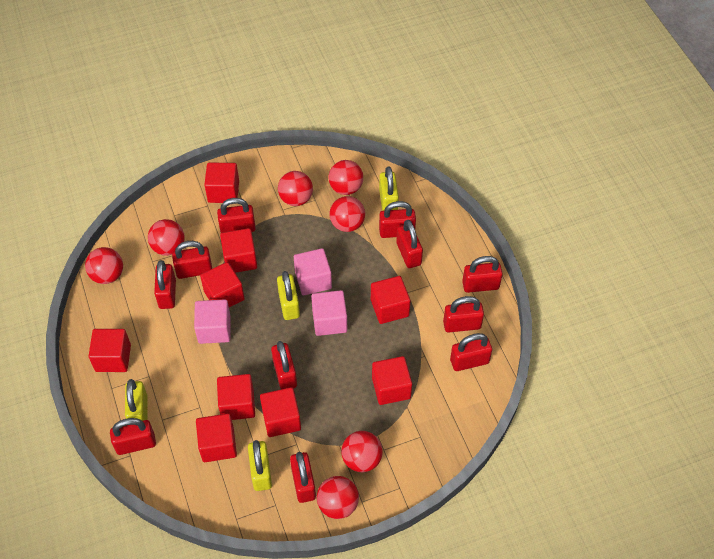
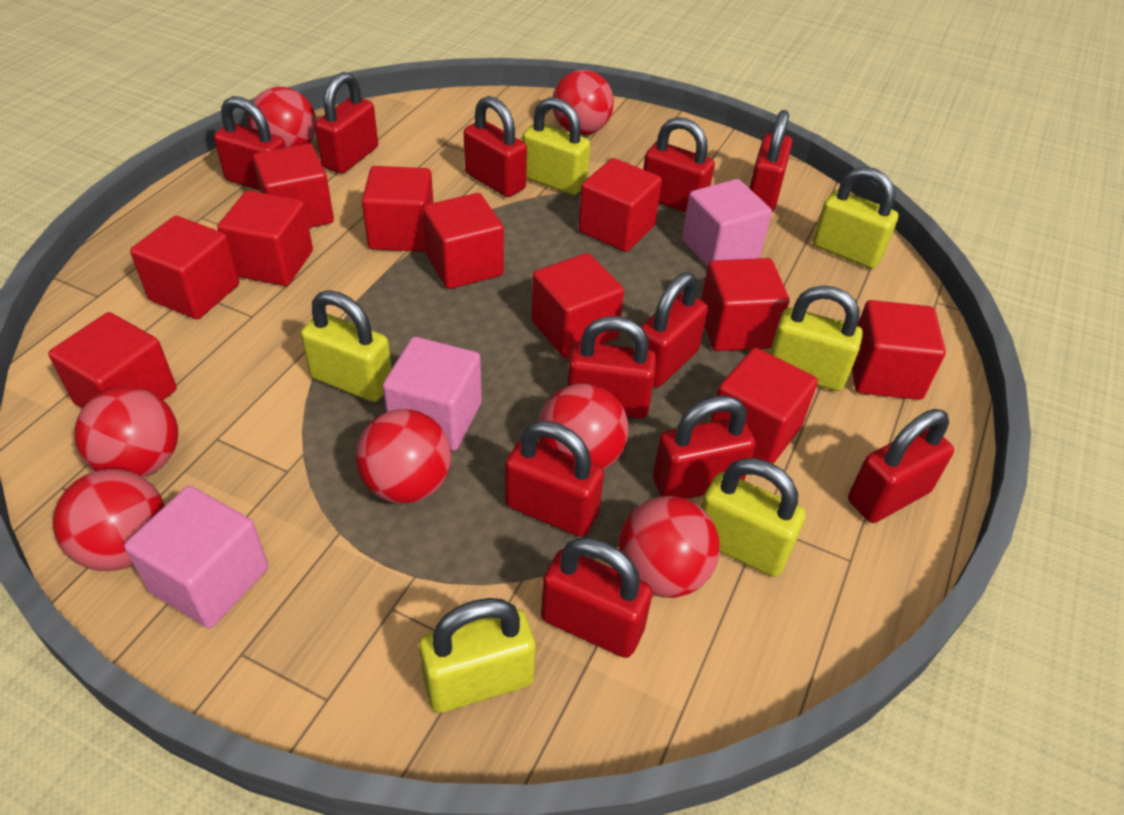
red cube: 9 -> 11
yellow padlock: 4 -> 6

